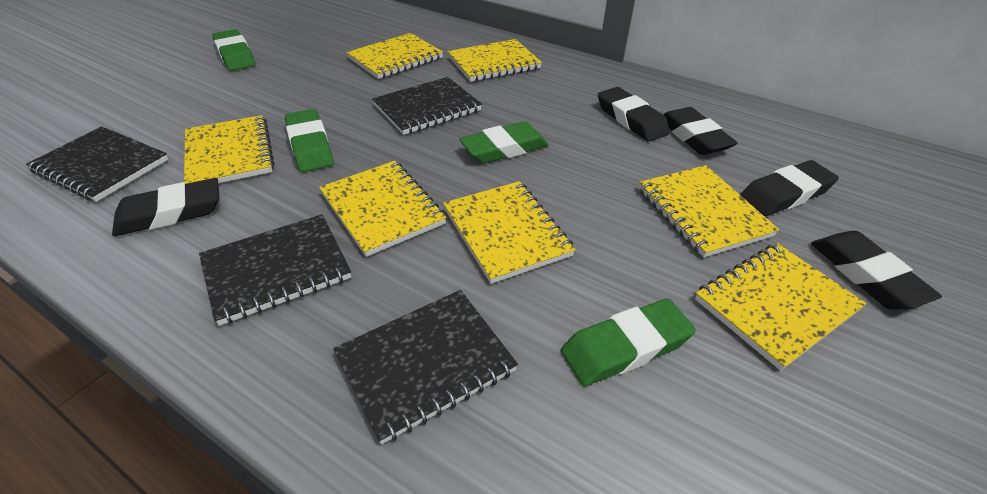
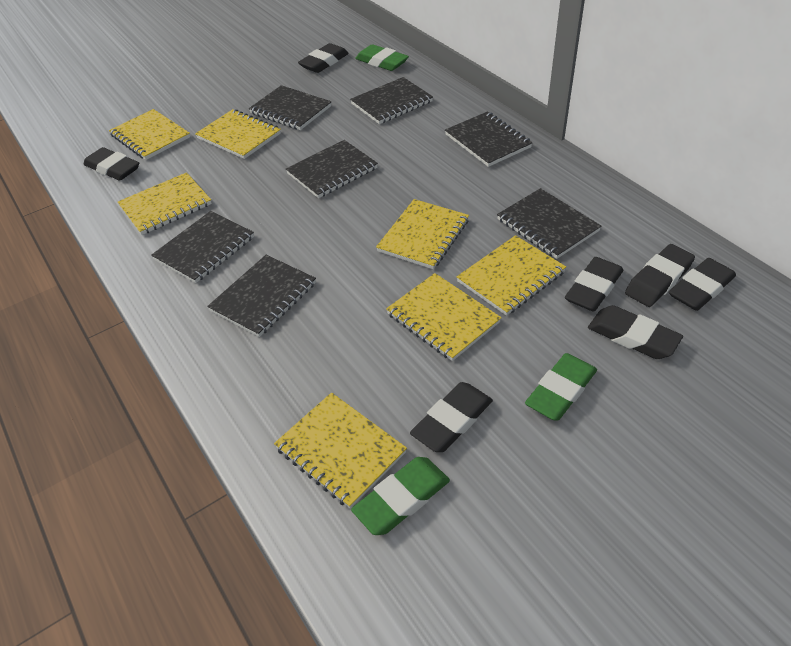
black eraser: 5 -> 7
black notebook: 4 -> 7
green eraser: 4 -> 3

